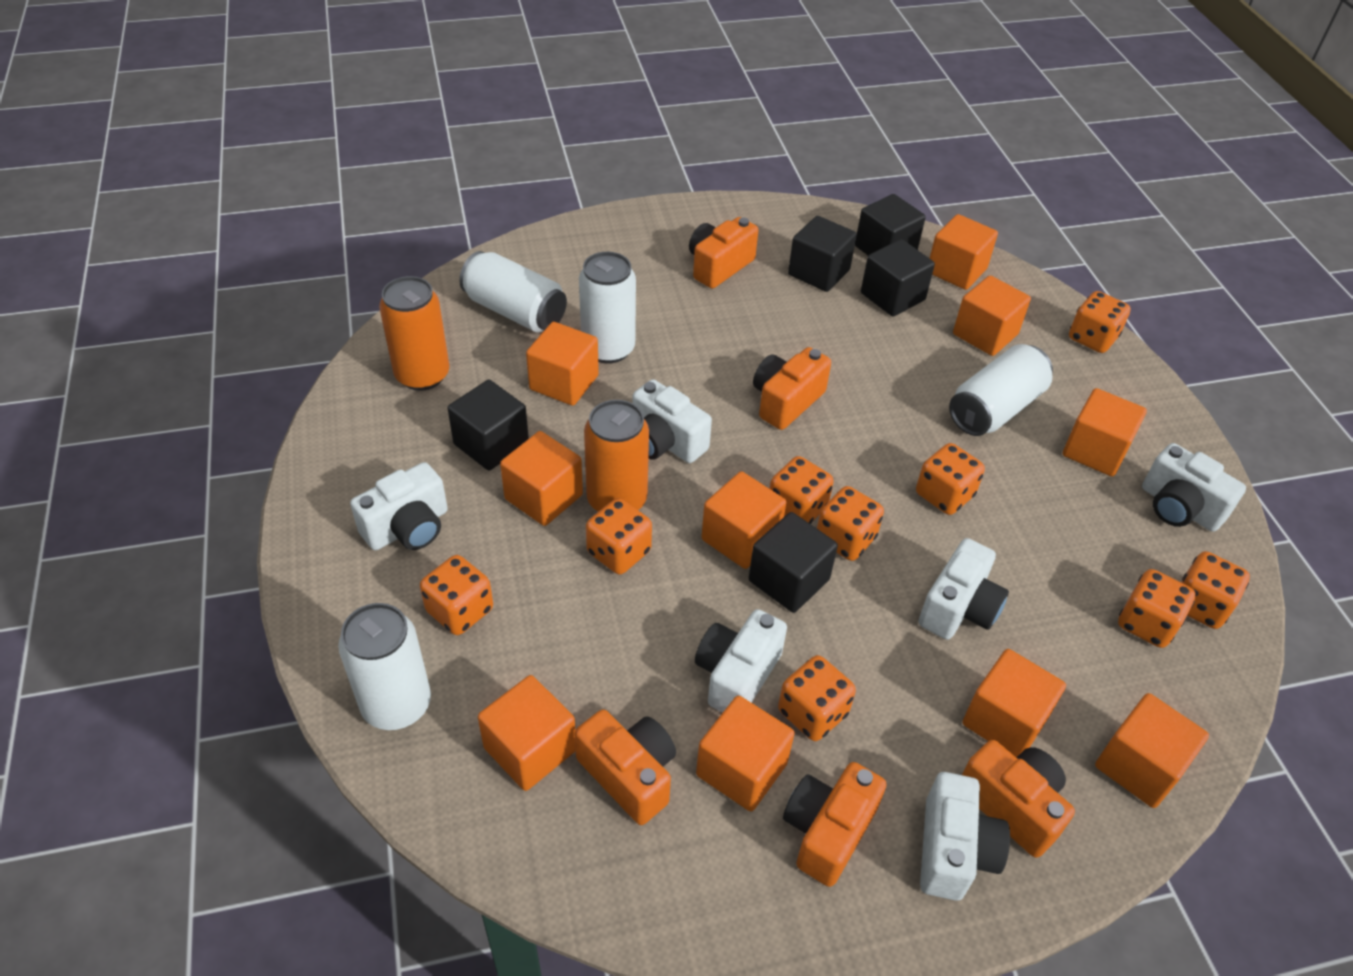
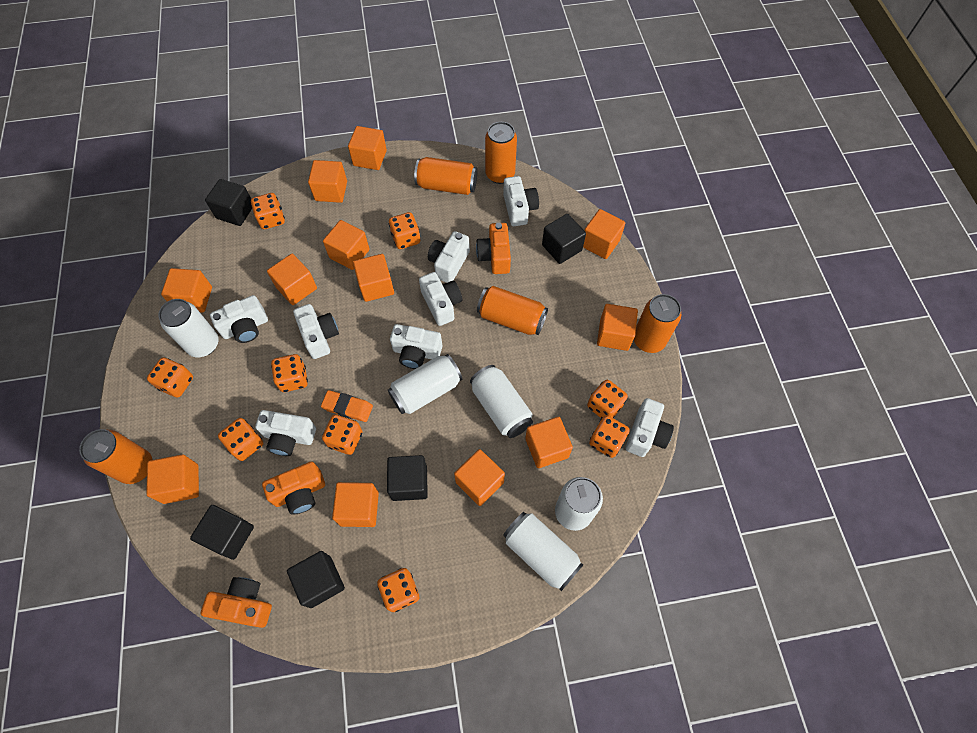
orange camera: 5 -> 3
orange can: 2 -> 5
orange cube: 10 -> 12
orange eraser: 0 -> 1
white camera: 6 -> 8
white can: 4 -> 5

